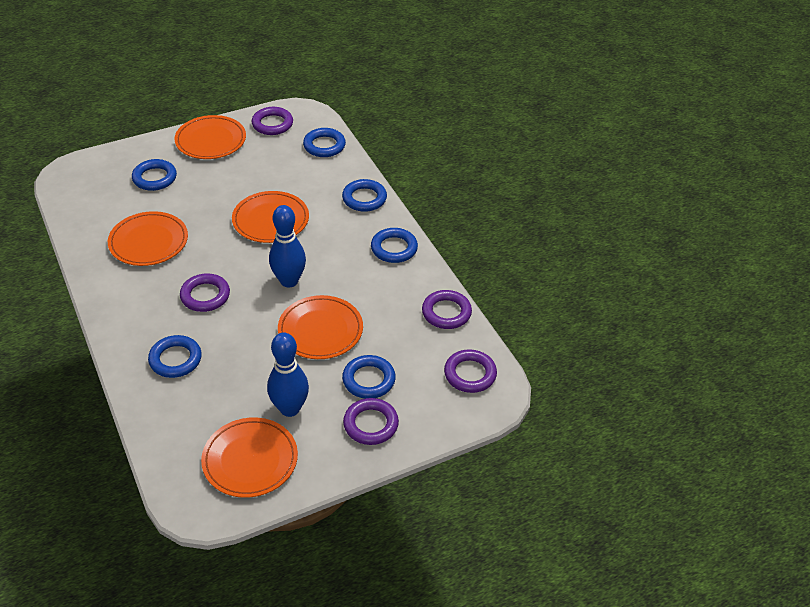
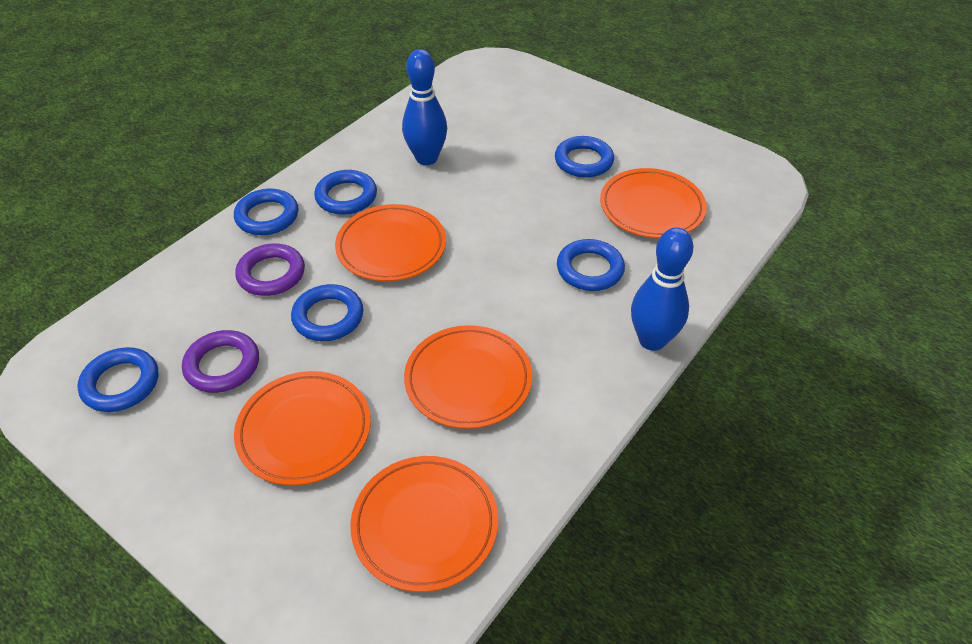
purple ring: 5 -> 2

